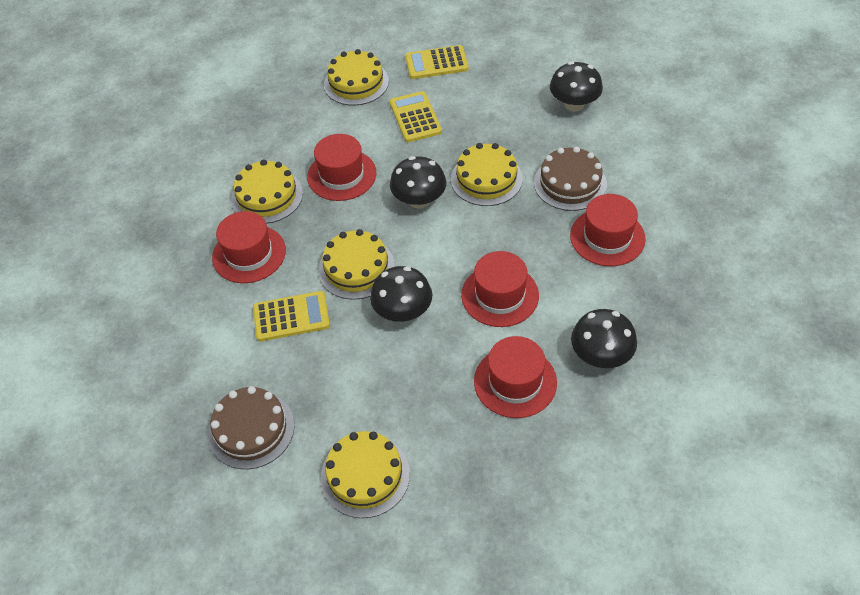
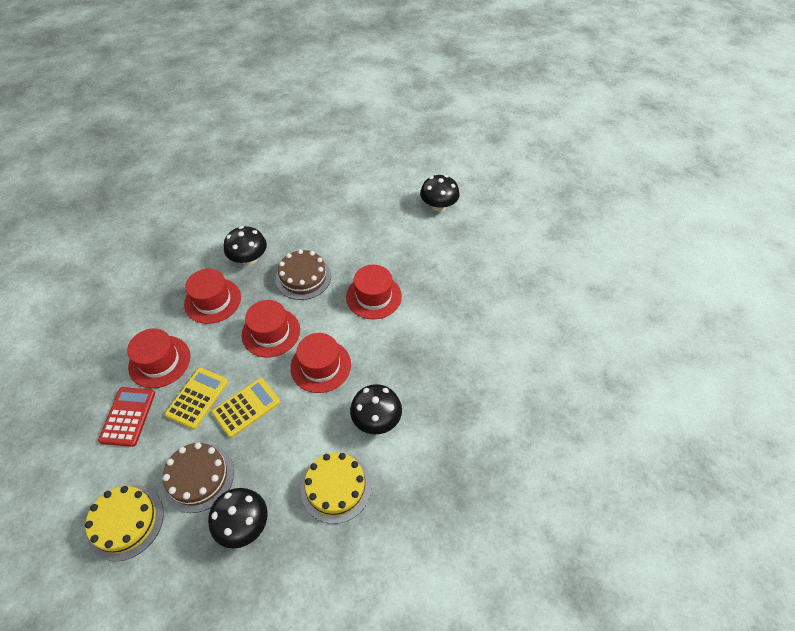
red calculator: 0 -> 1
yellow cake: 5 -> 2
yellow calculator: 3 -> 2

